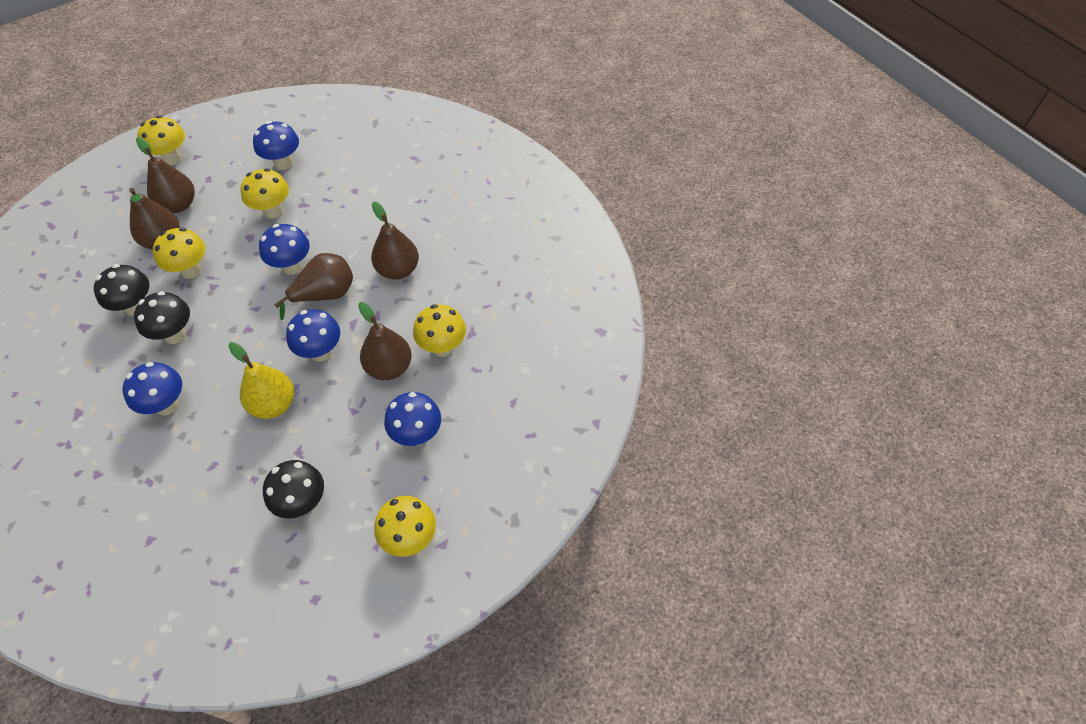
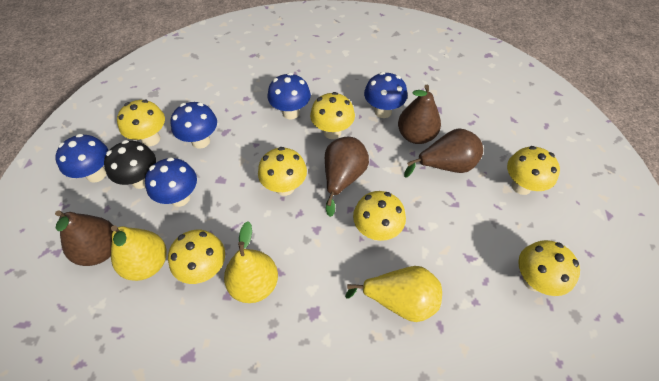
black mushroom: 3 -> 1
brown pear: 5 -> 4
yellow mushroom: 5 -> 7
yellow pear: 1 -> 3

